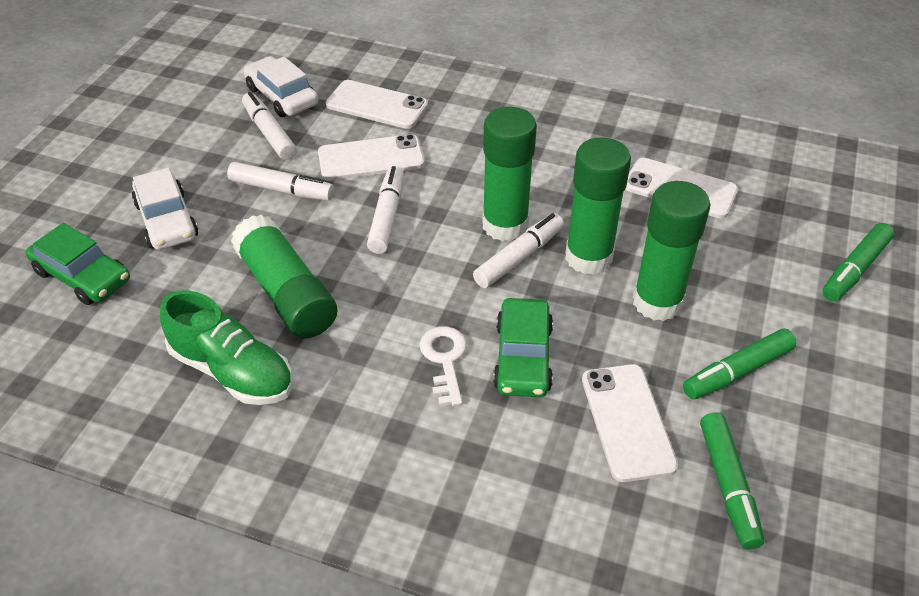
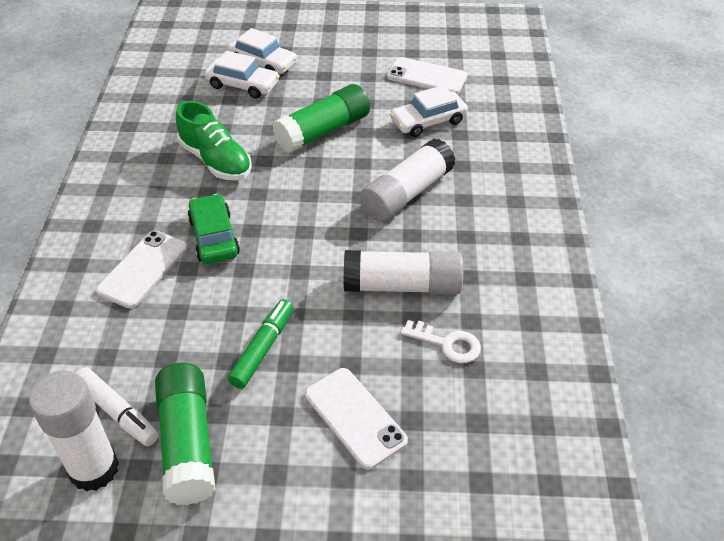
green car: 2 -> 1
green glue stick: 4 -> 2
green marker: 3 -> 1
white car: 2 -> 3
white glue stick: 0 -> 3
white marker: 4 -> 1
white phone: 4 -> 3

